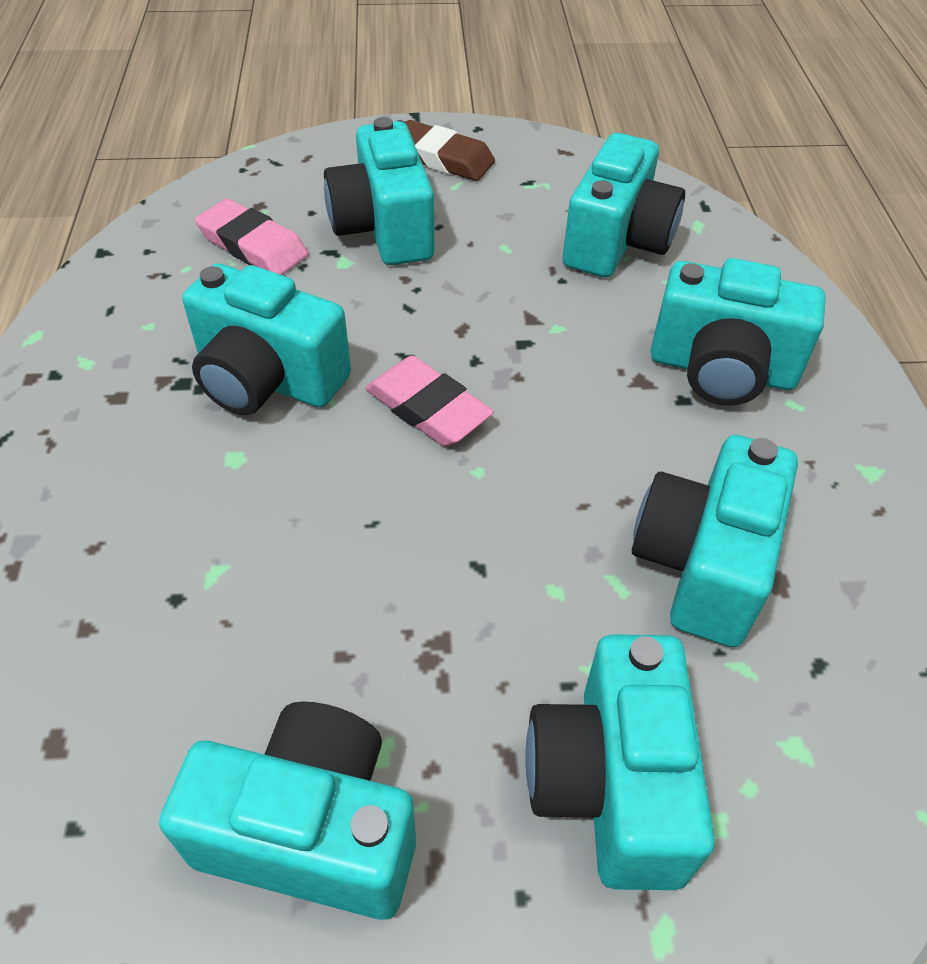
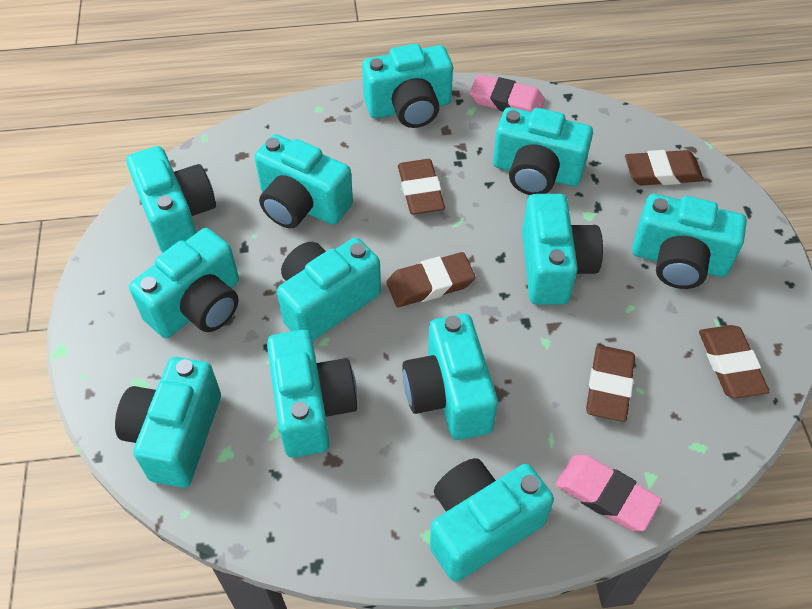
brown eraser: 1 -> 5
turquoise camera: 7 -> 12

